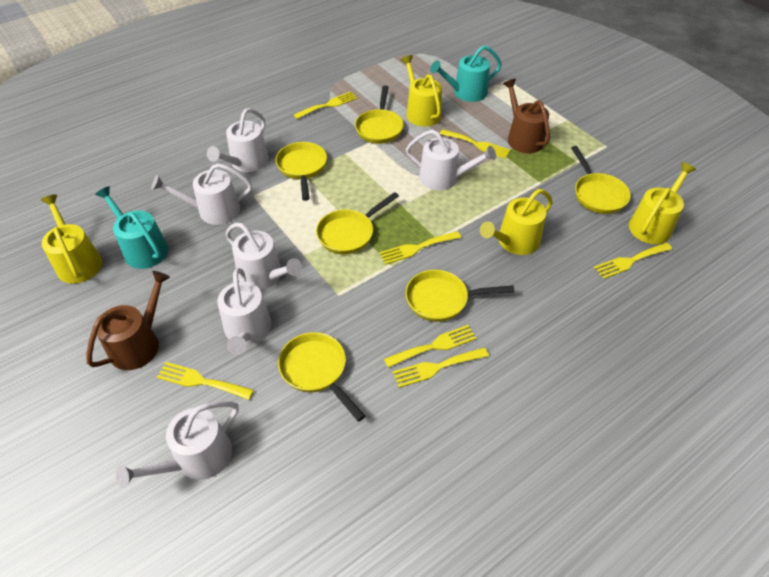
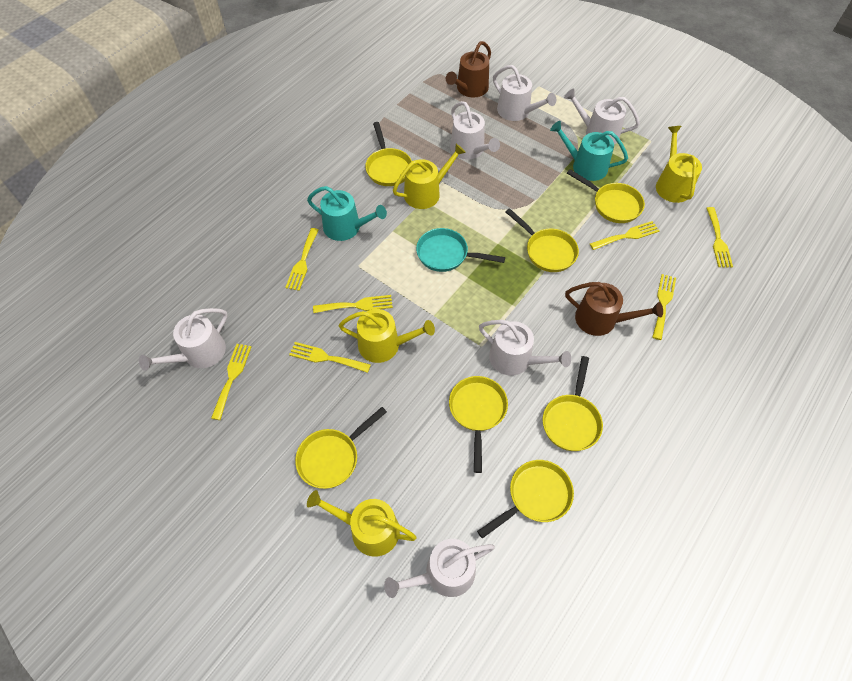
turquoise pan: 0 -> 1
yellow pan: 6 -> 7

